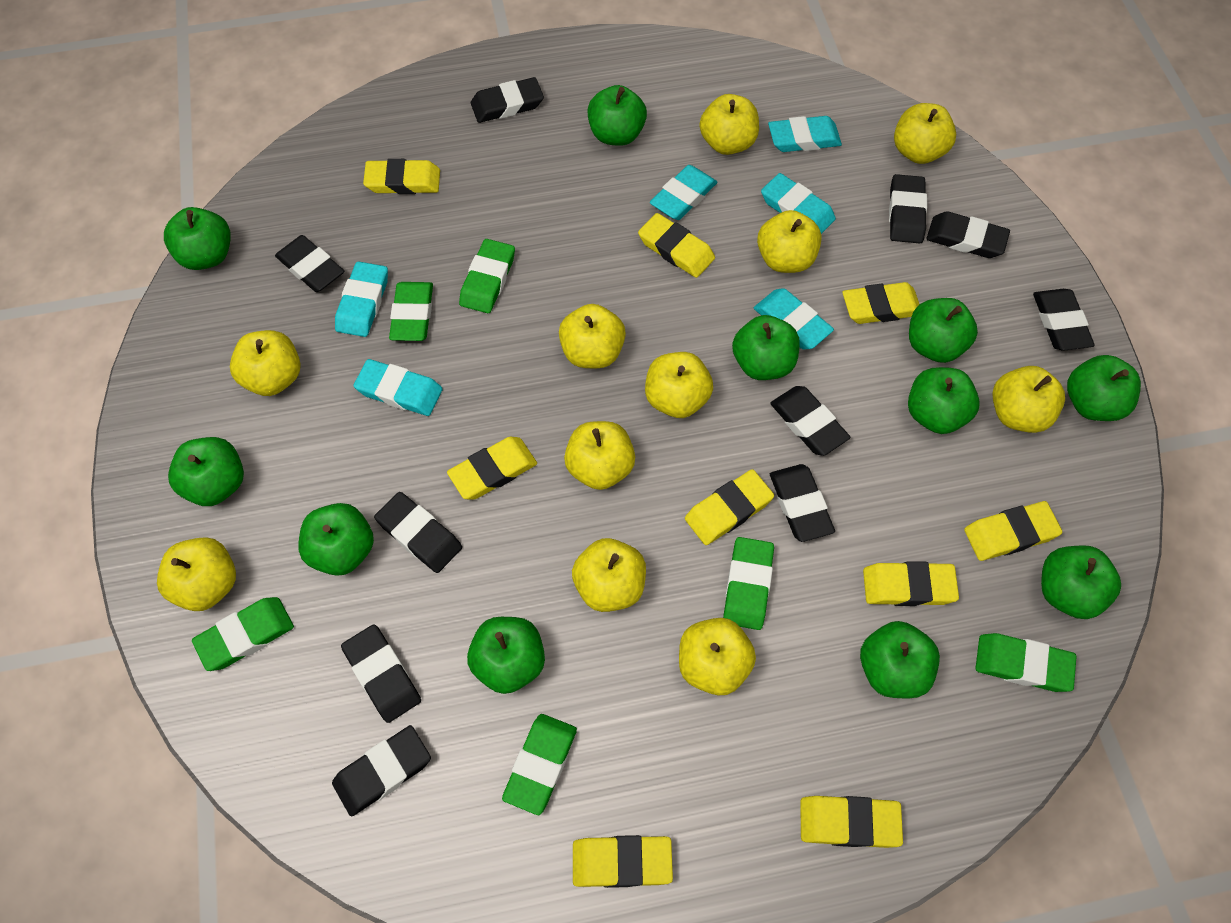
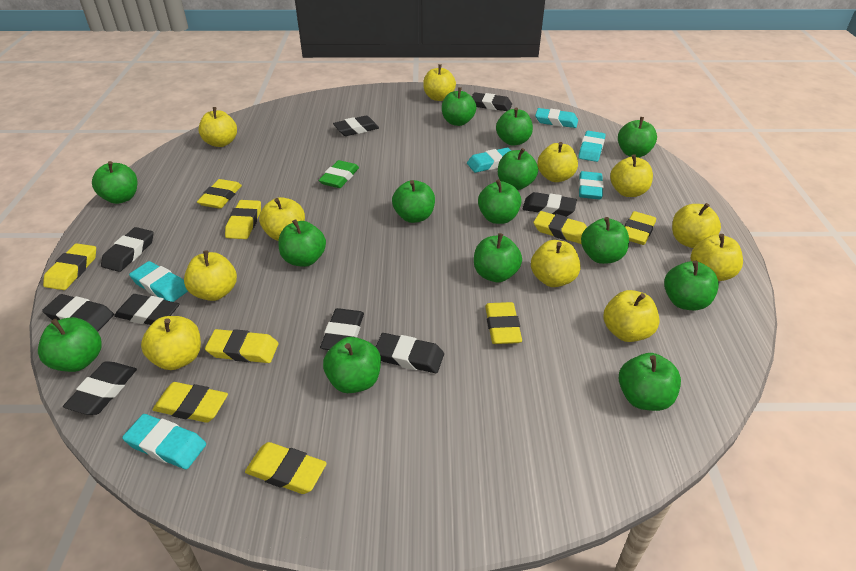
black eraser: 10 -> 9
green apple: 11 -> 14
green eraser: 6 -> 1

